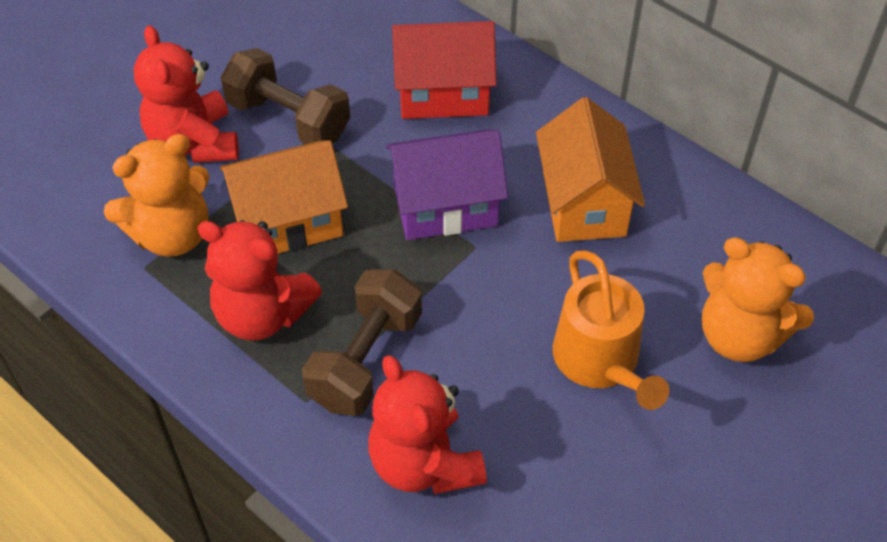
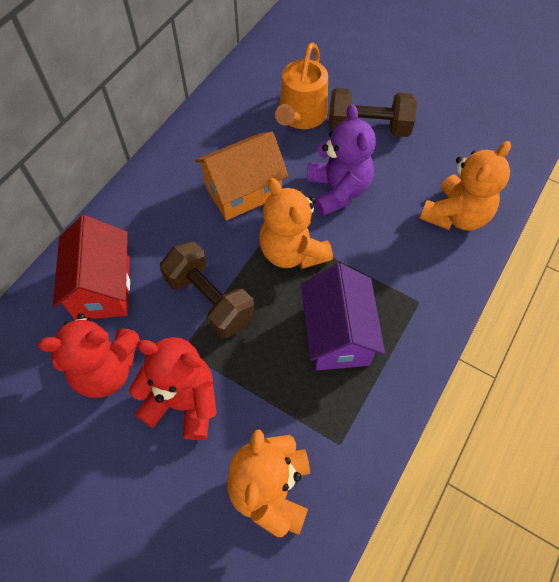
orange house: 2 -> 1
orange teddy bear: 2 -> 3
purple teddy bear: 0 -> 1
red teddy bear: 3 -> 2

